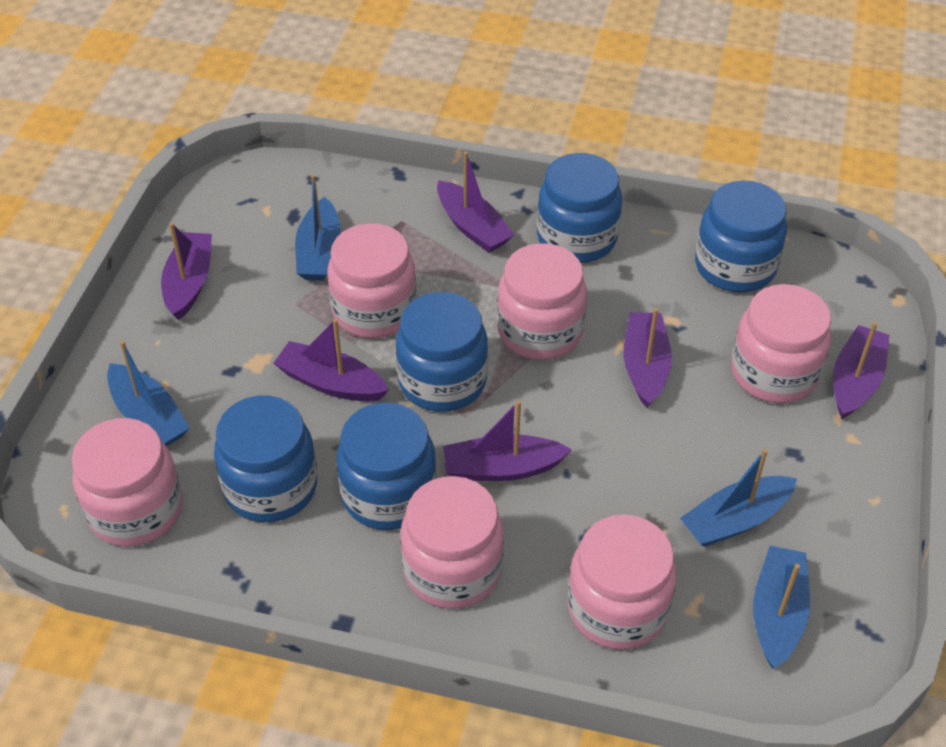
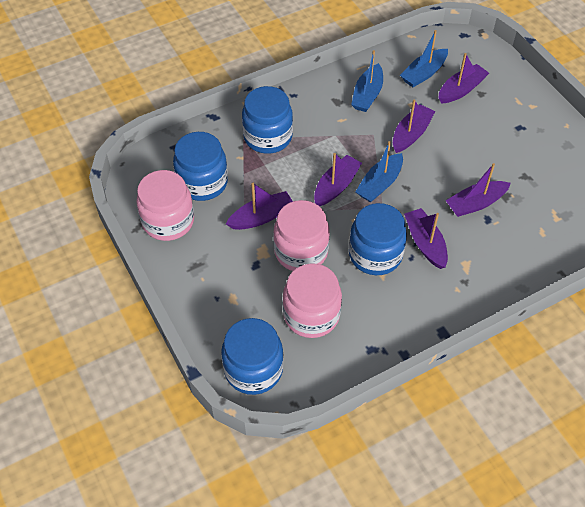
blue boat: 4 -> 3
blue jar: 5 -> 4
pink jar: 6 -> 3

